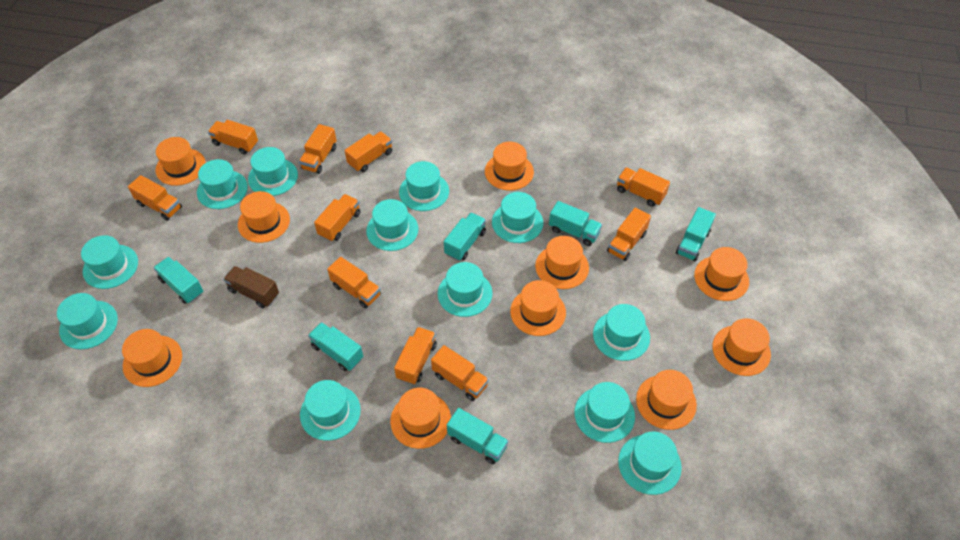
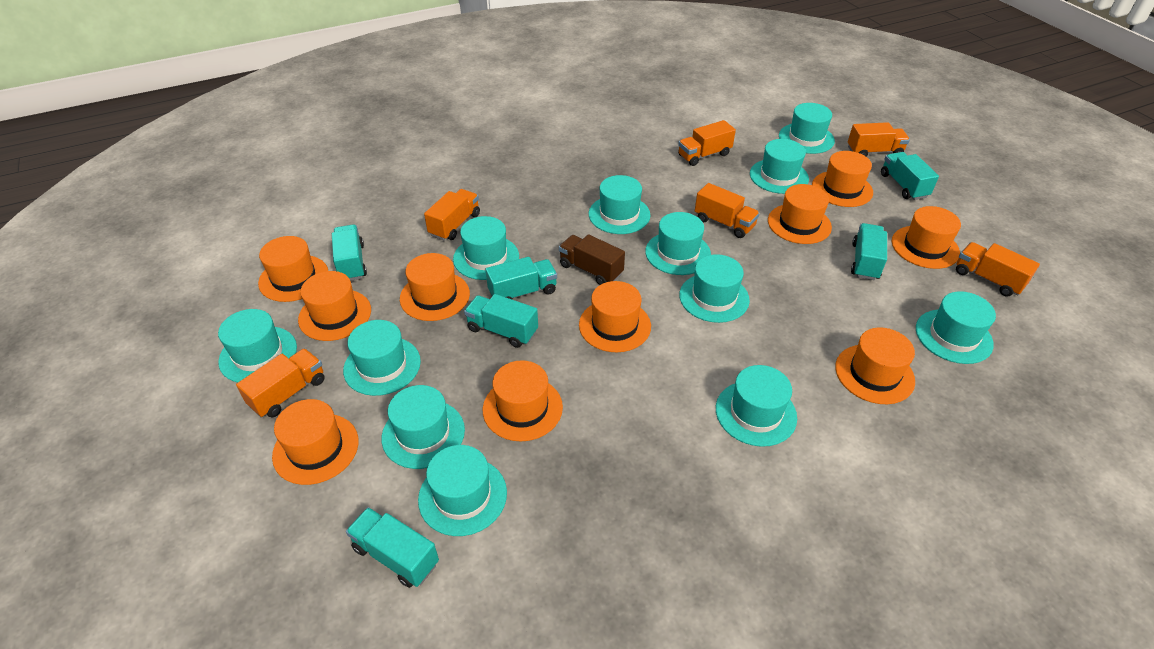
orange truck: 10 -> 6

